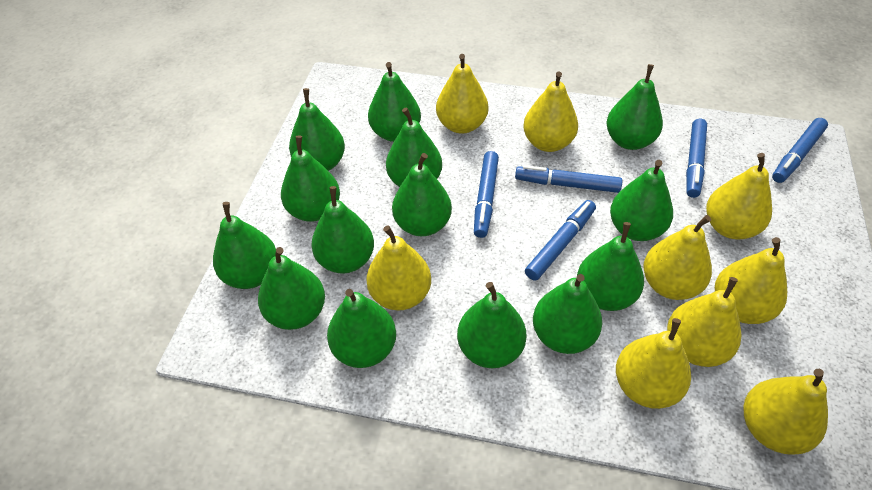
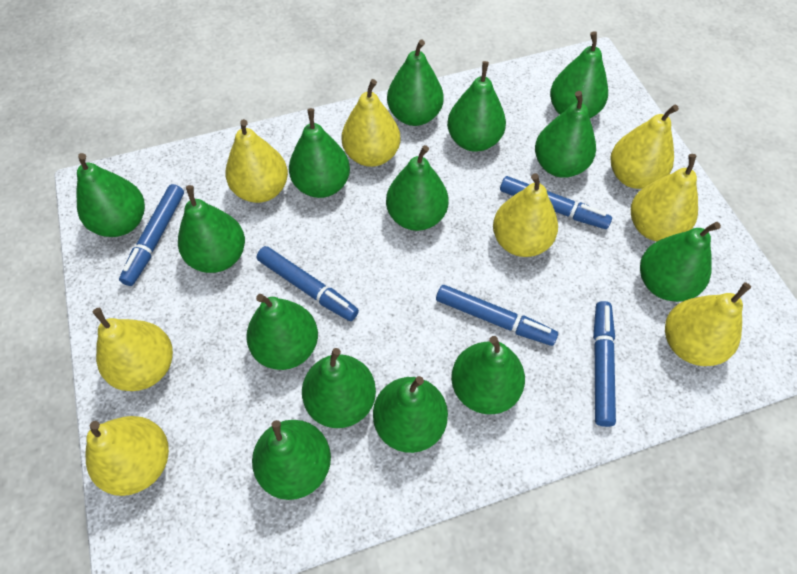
yellow pear: 9 -> 8

